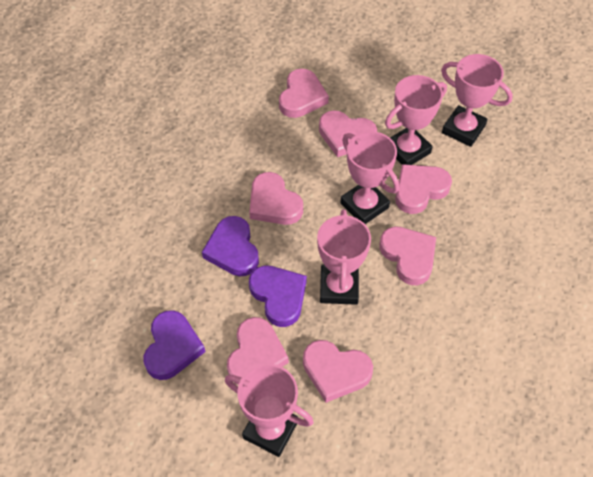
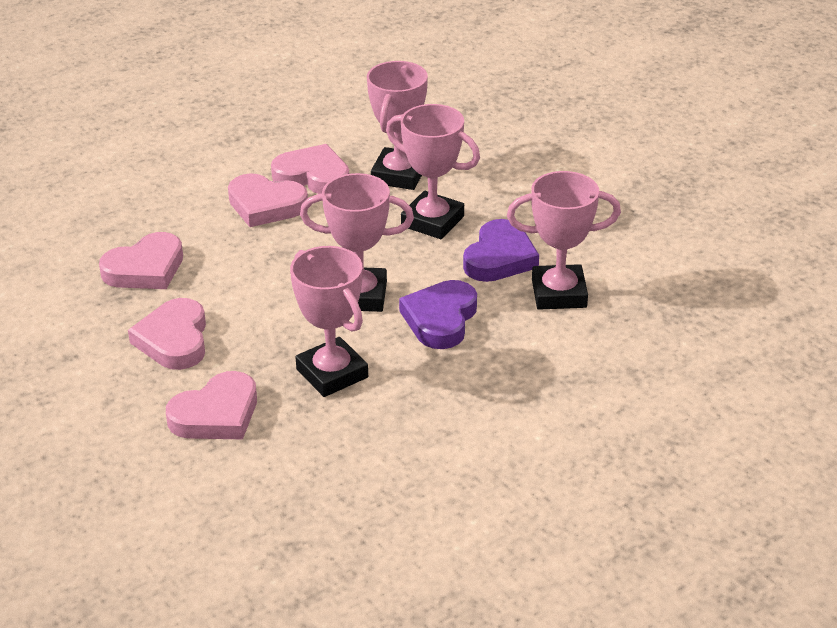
pink heart: 7 -> 5
purple heart: 3 -> 2

